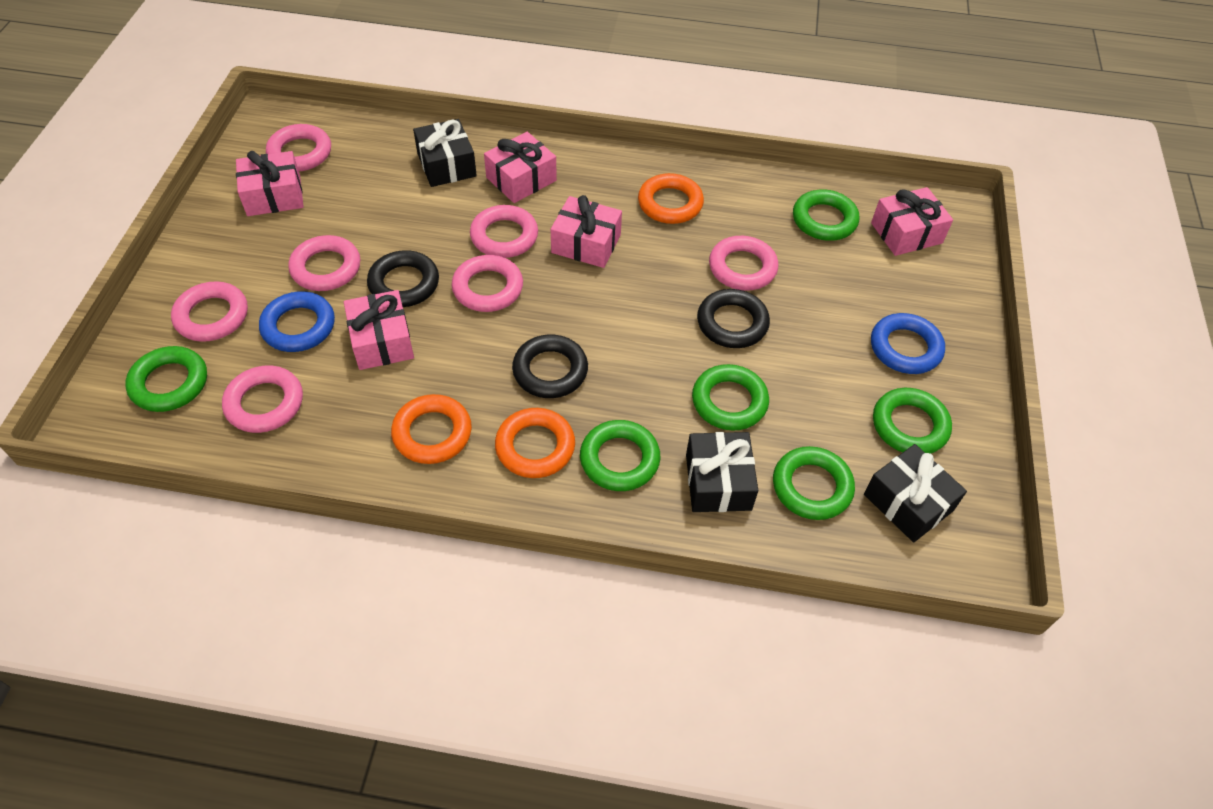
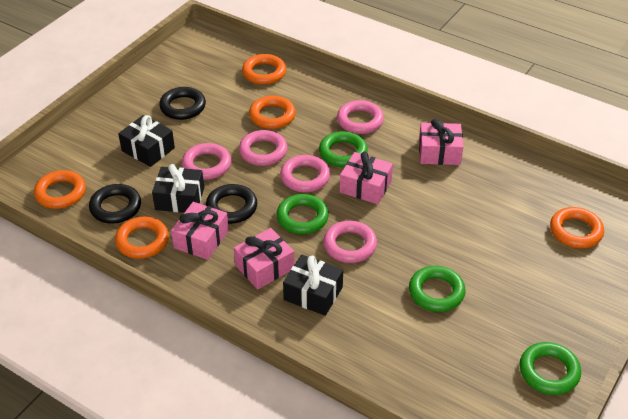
blue ring: 2 -> 0
green ring: 6 -> 4
orange ring: 3 -> 5
pink gift: 5 -> 4
pink ring: 7 -> 5

